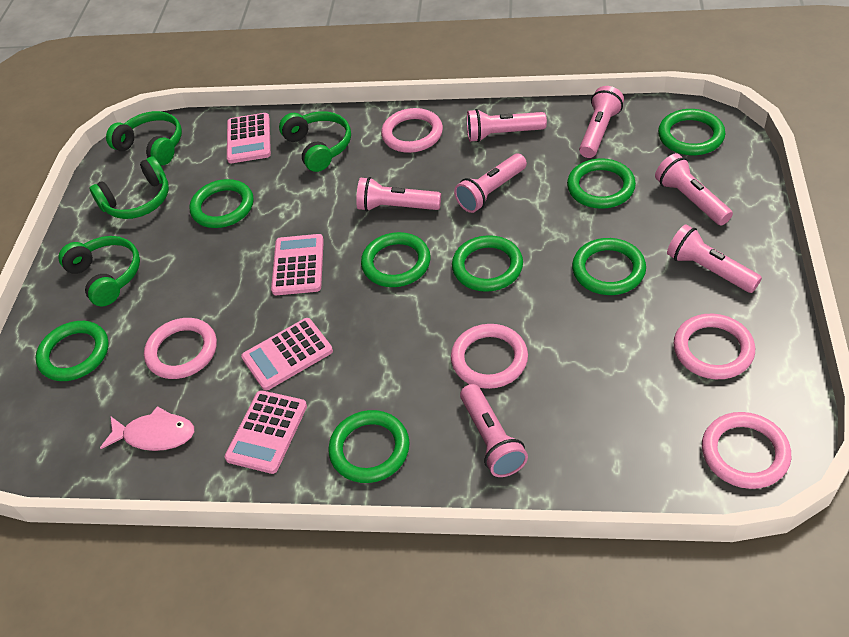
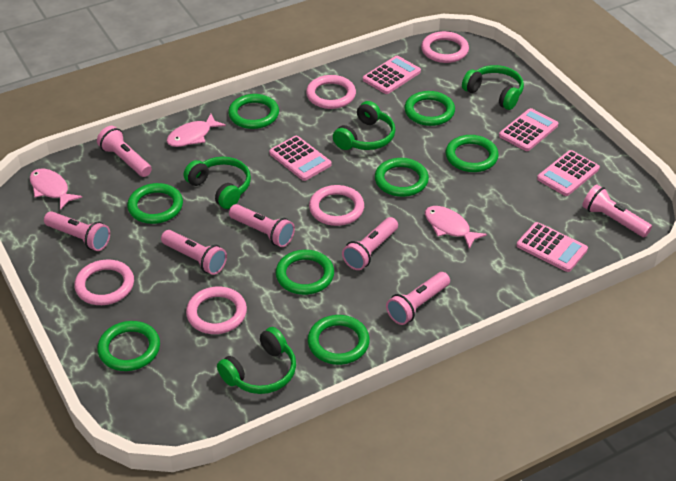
pink calculator: 4 -> 5
pink fish: 1 -> 3

